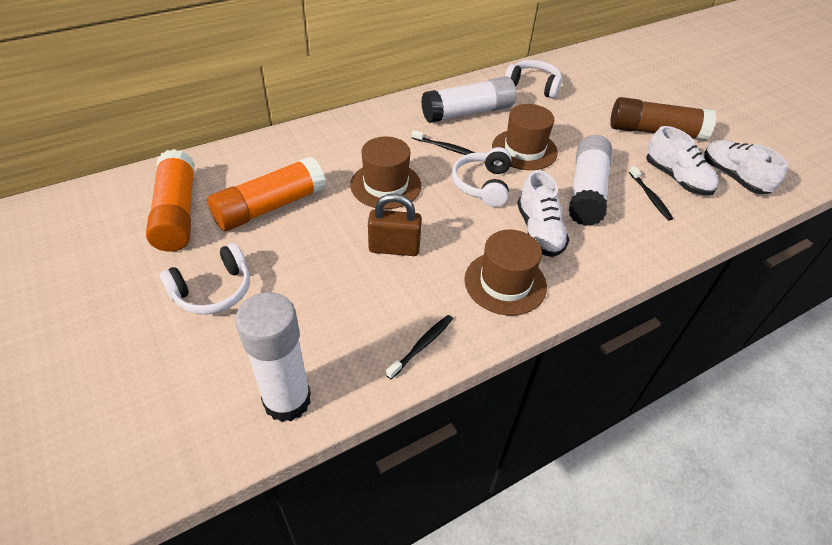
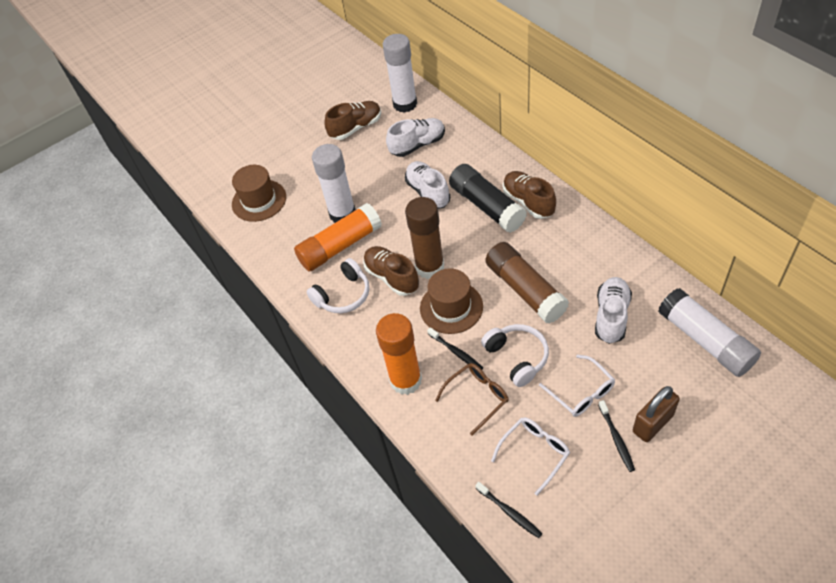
black glue stick: 0 -> 1
brown glasses: 0 -> 1
brown glue stick: 1 -> 2
brown hat: 3 -> 2
brown shoe: 0 -> 3
white glasses: 0 -> 2
white headphones: 3 -> 2

